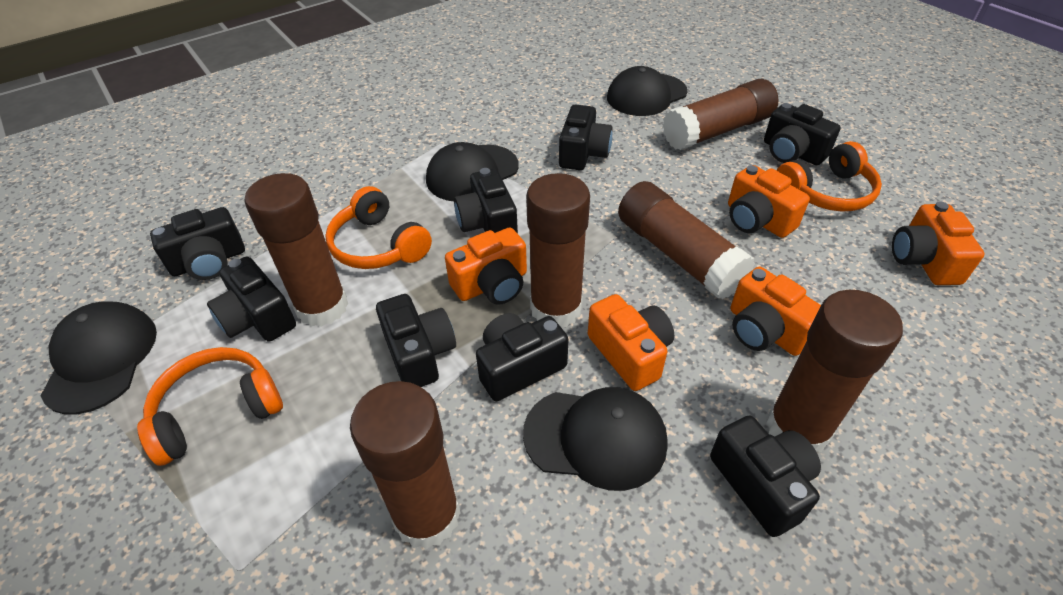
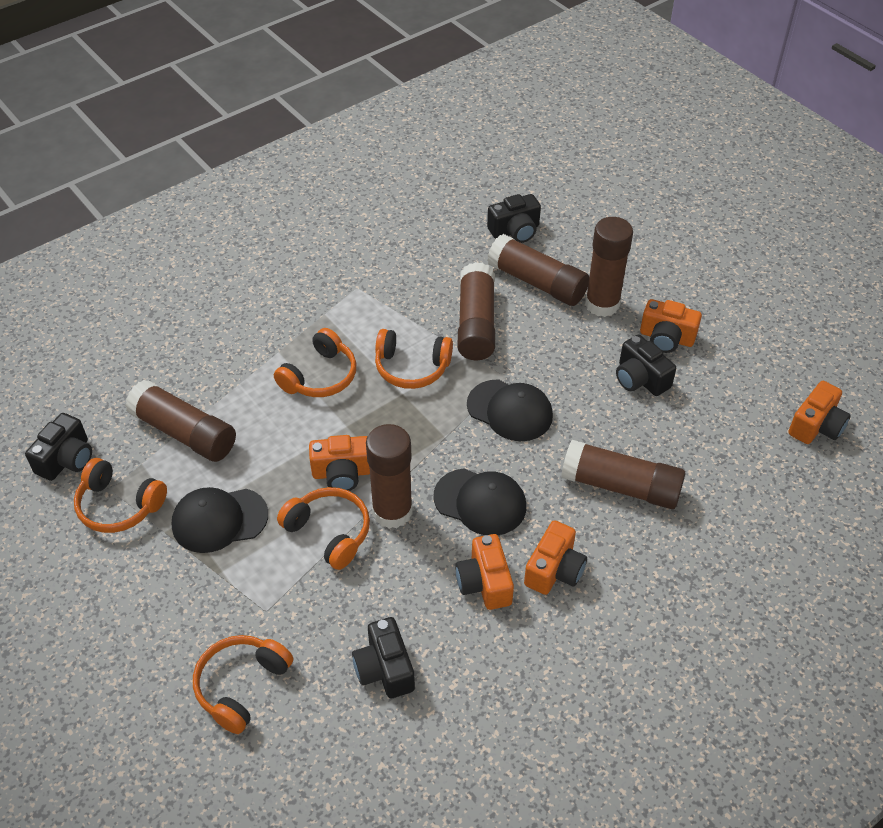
black camera: 8 -> 4
black cap: 4 -> 3
orange headphones: 3 -> 5

